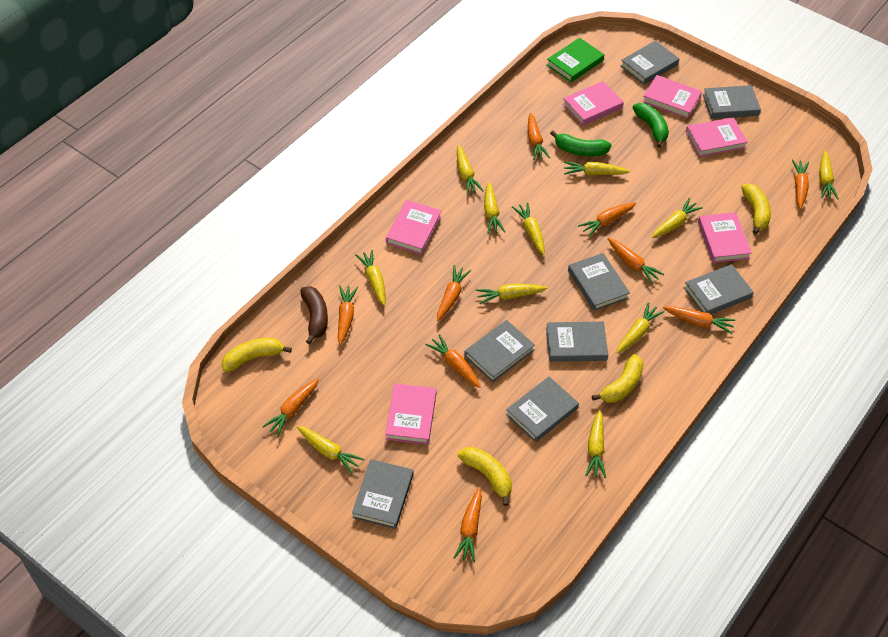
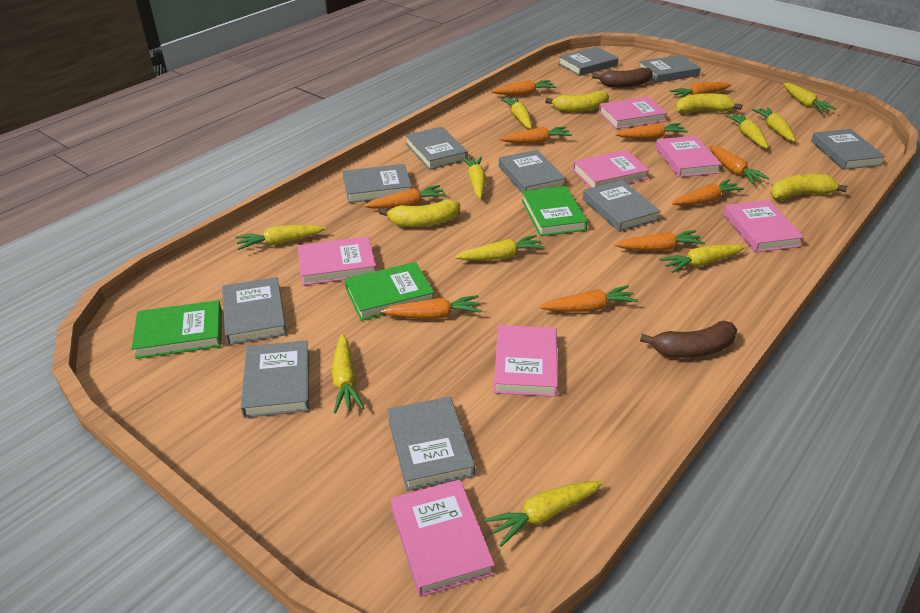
brown banana: 1 -> 2
green banana: 2 -> 0
green book: 1 -> 3
grey book: 8 -> 10
pink book: 6 -> 7
yellow carrot: 11 -> 10

